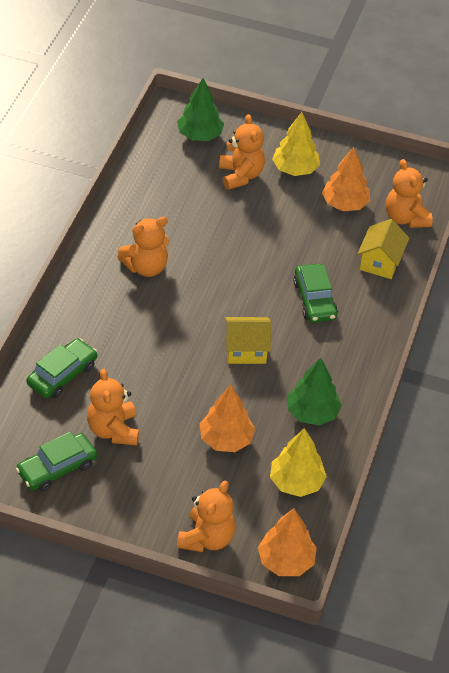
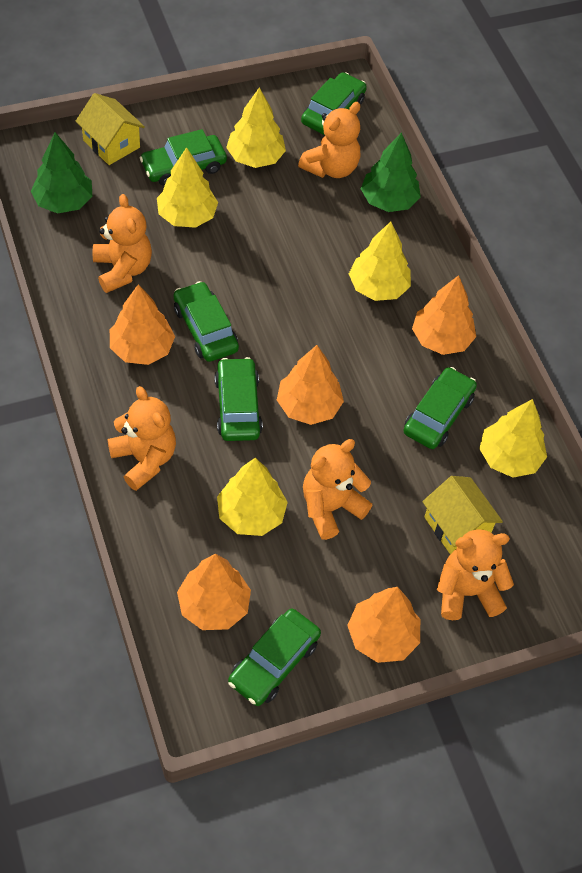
green car: 3 -> 6
orange tree: 3 -> 5
yellow tree: 2 -> 5

